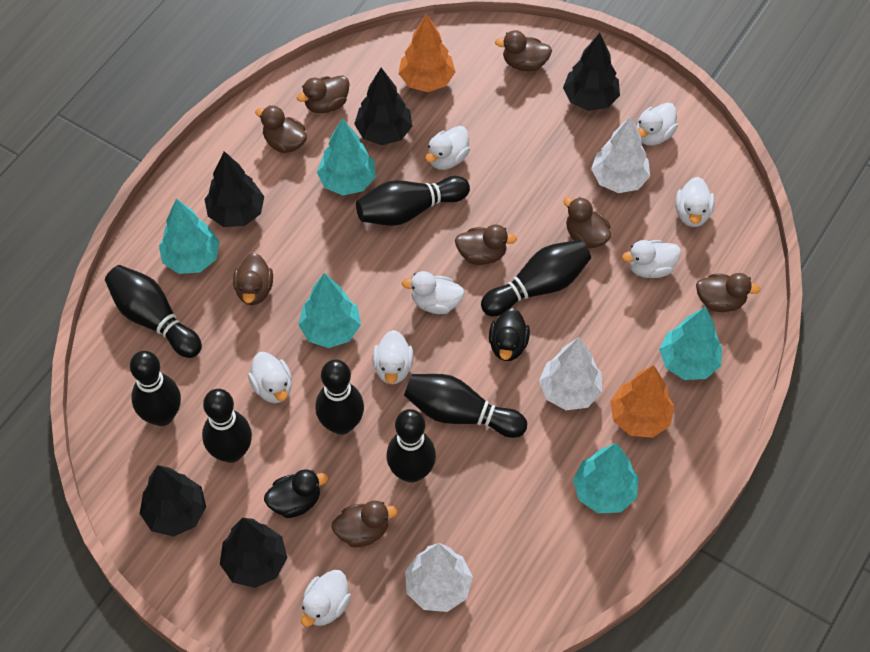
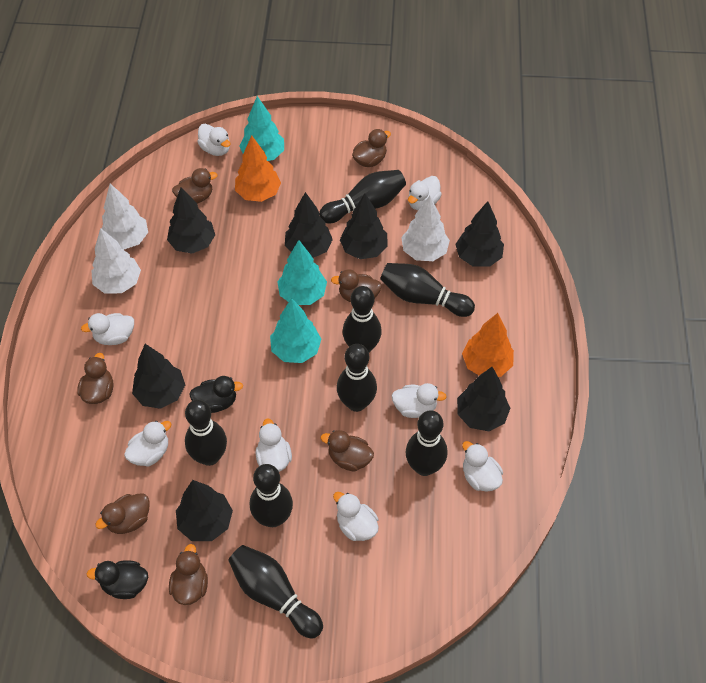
black tree: 5 -> 7
brown duck: 8 -> 7
turquoise tree: 5 -> 3

